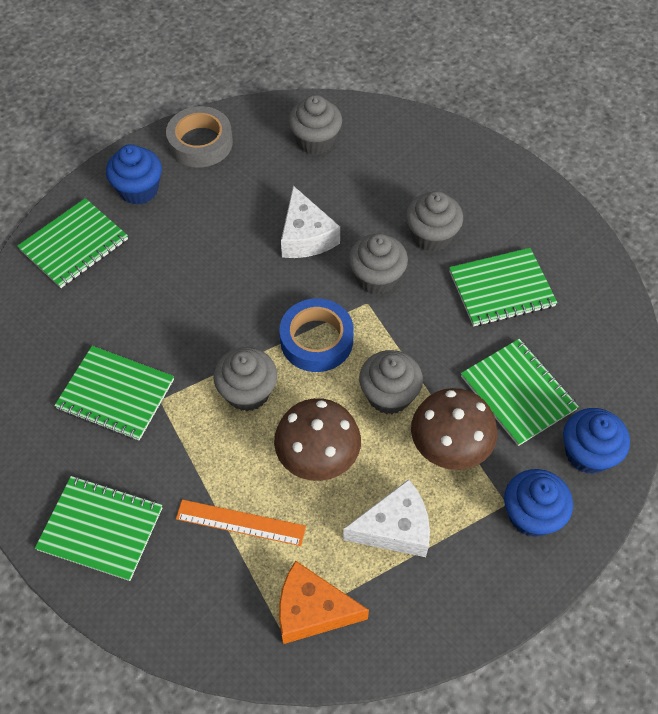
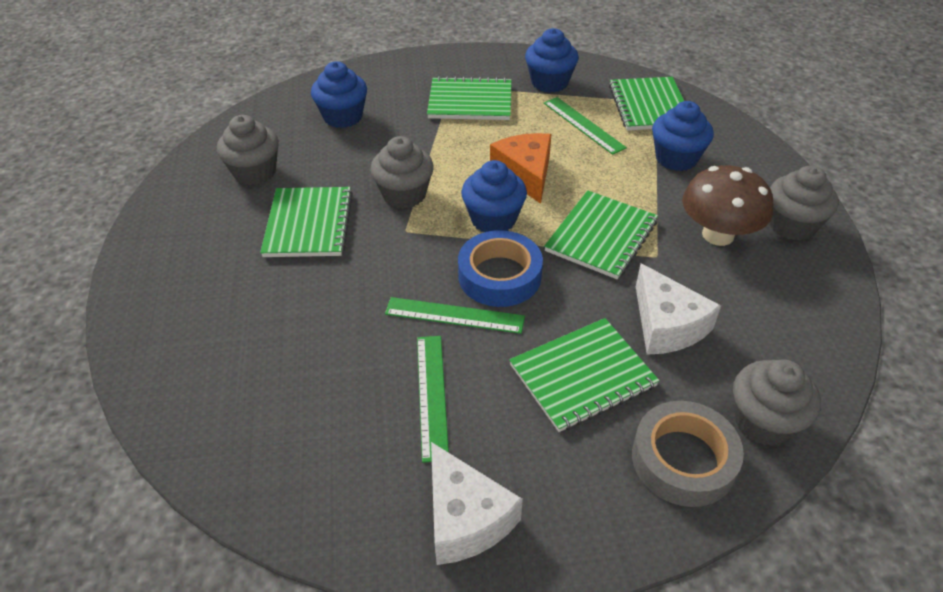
blue cupcake: 3 -> 4
brown mushroom: 2 -> 1
green ruler: 0 -> 3
grey cupcake: 5 -> 4
orange ruler: 1 -> 0

